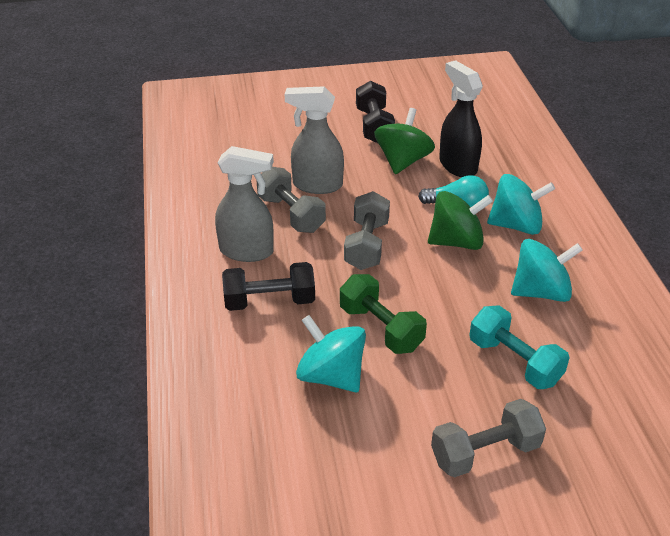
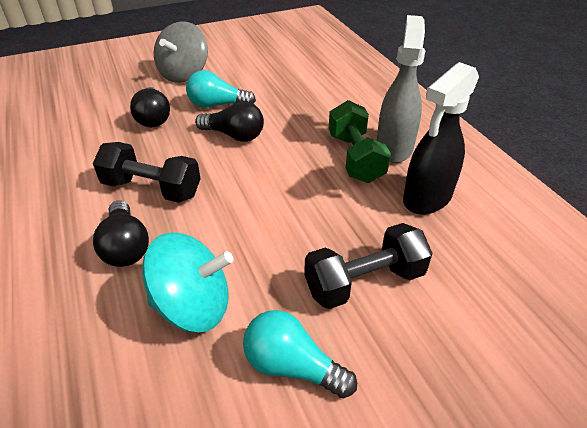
black light bulb: 0 -> 3
green spinning top: 2 -> 0
grey dumbbell: 3 -> 0
grey spinning top: 0 -> 1
grey spray bottle: 2 -> 1
turquoise dumbbell: 1 -> 0
turquoise light bulb: 1 -> 2
turquoise spinning top: 3 -> 1

